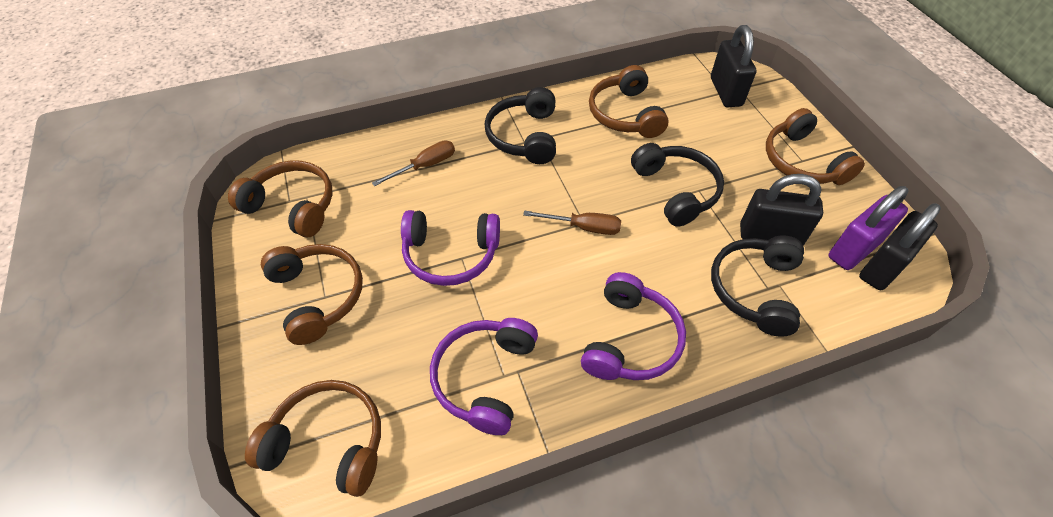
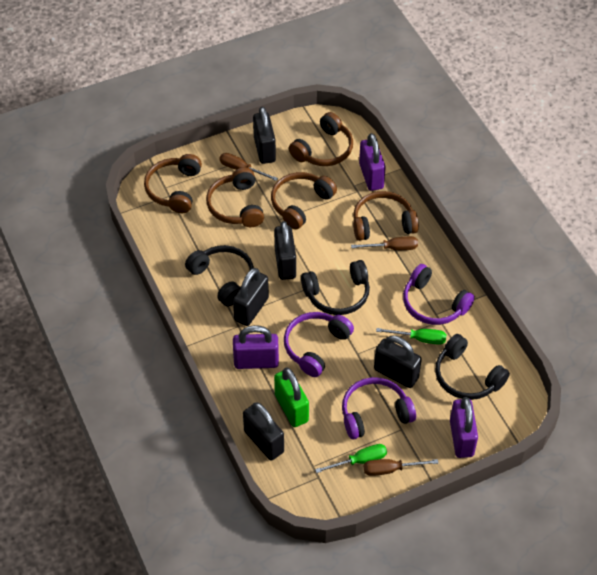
black padlock: 3 -> 5
brown screwdriver: 2 -> 3
green padlock: 0 -> 1
green screwdriver: 0 -> 2
purple padlock: 1 -> 3

